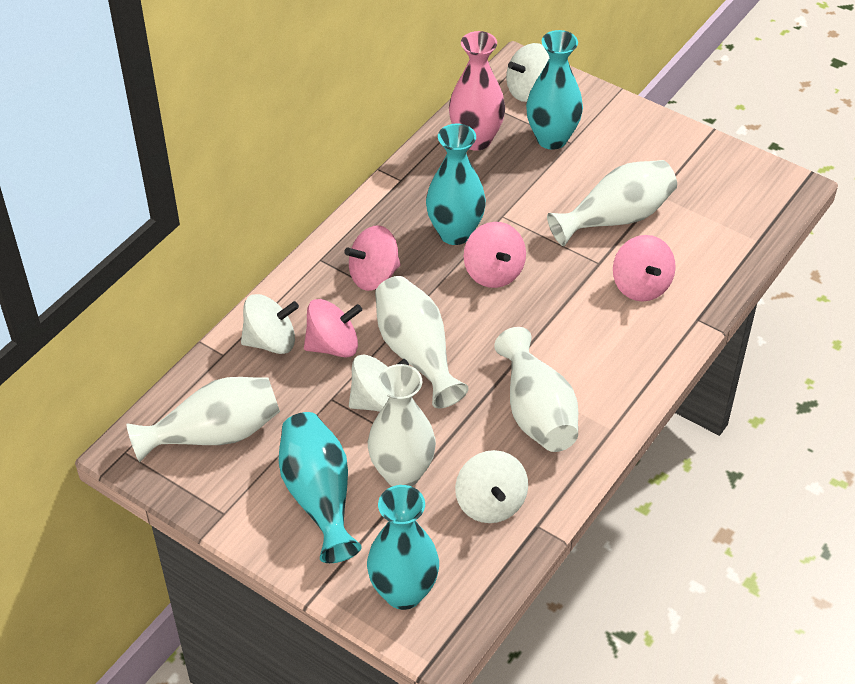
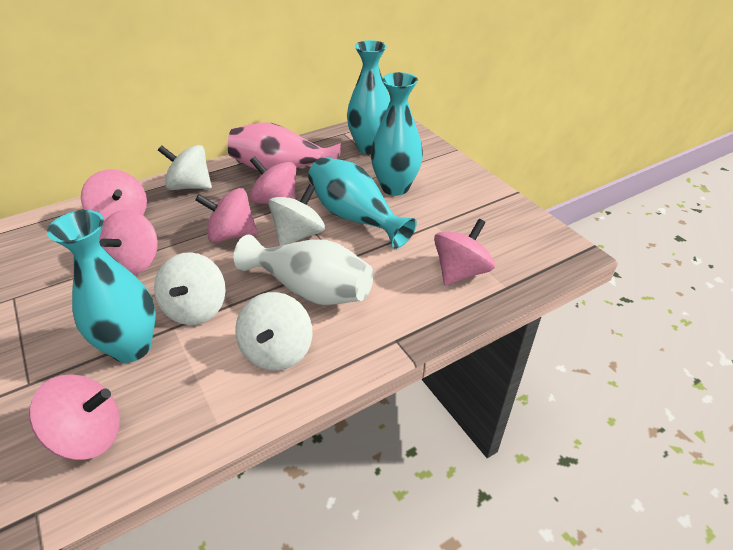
pink spinning top: 4 -> 6
white vase: 5 -> 1

